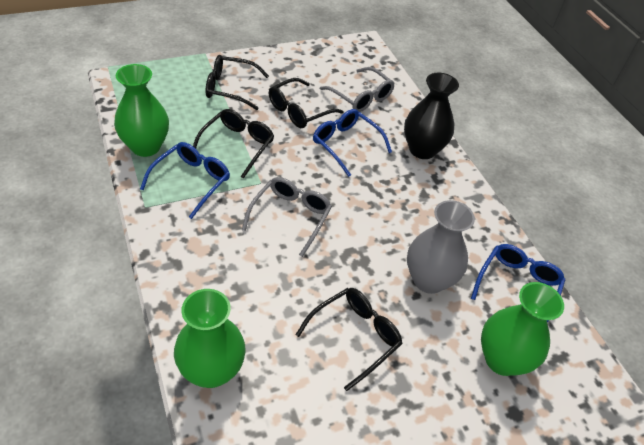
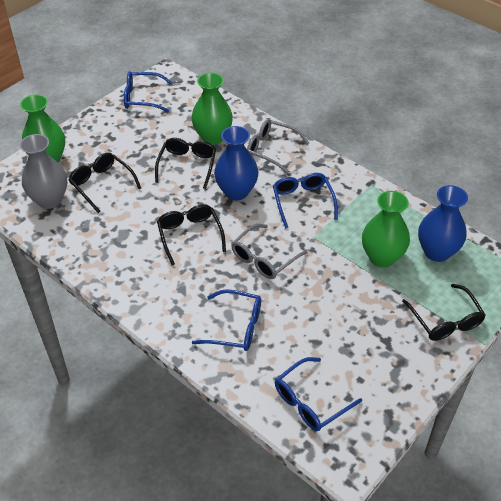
black vase: 1 -> 0
blue glasses: 3 -> 4
blue vase: 0 -> 2

